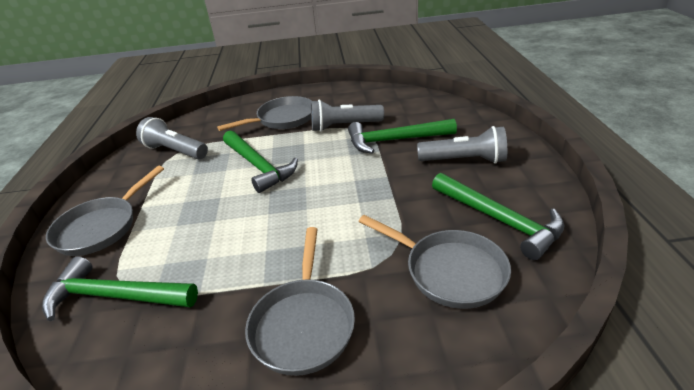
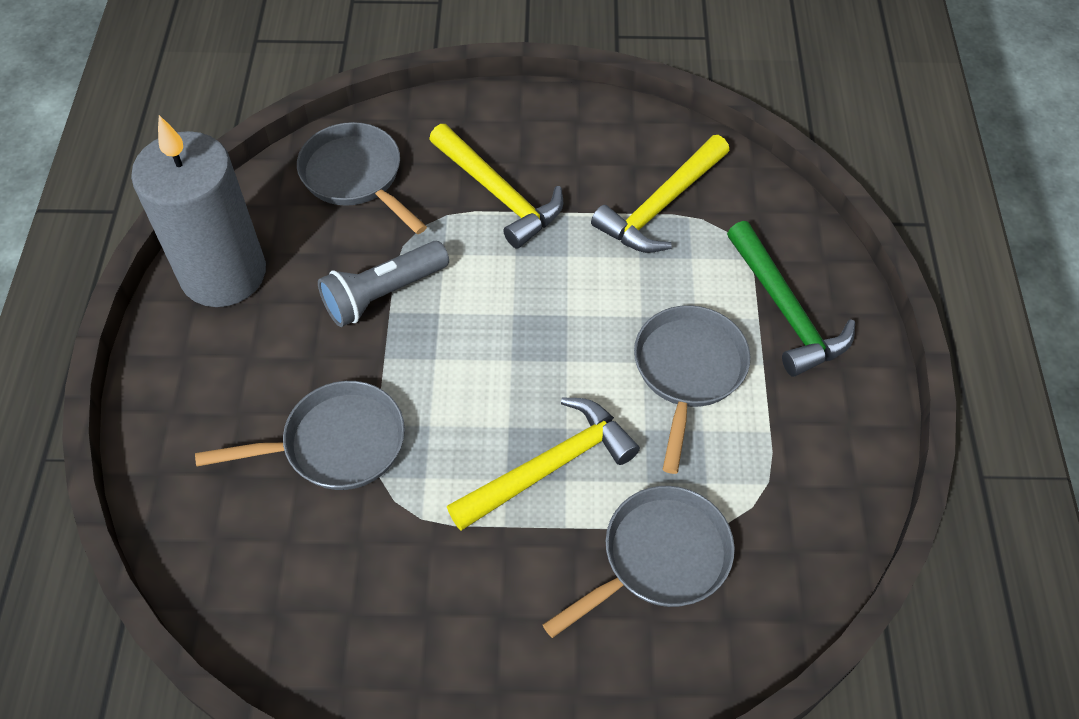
green hammer: 4 -> 1
grey candle: 0 -> 1
grey flashlight: 3 -> 1
yellow hammer: 0 -> 3

